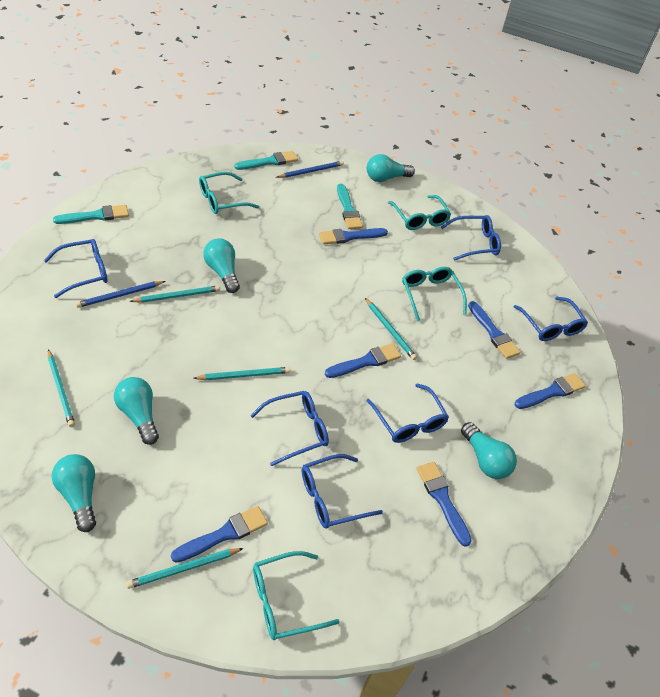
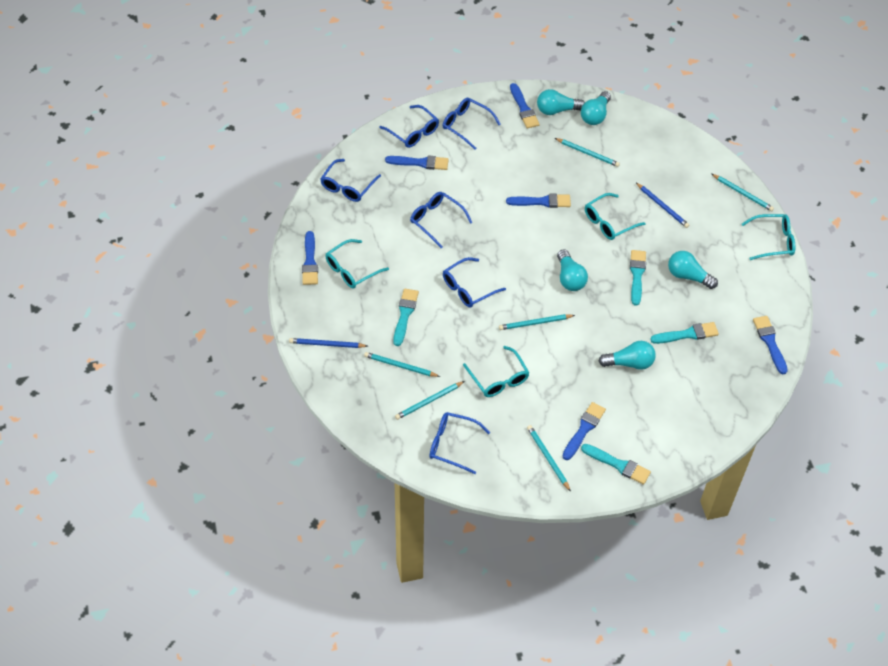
turquoise brush: 3 -> 4
turquoise pencil: 5 -> 6

